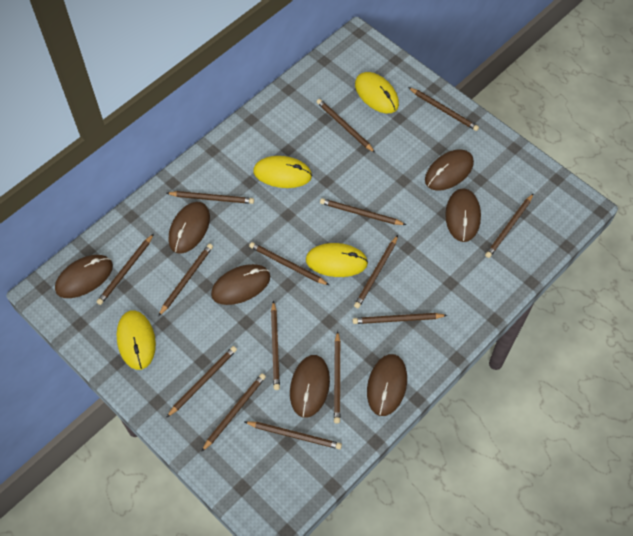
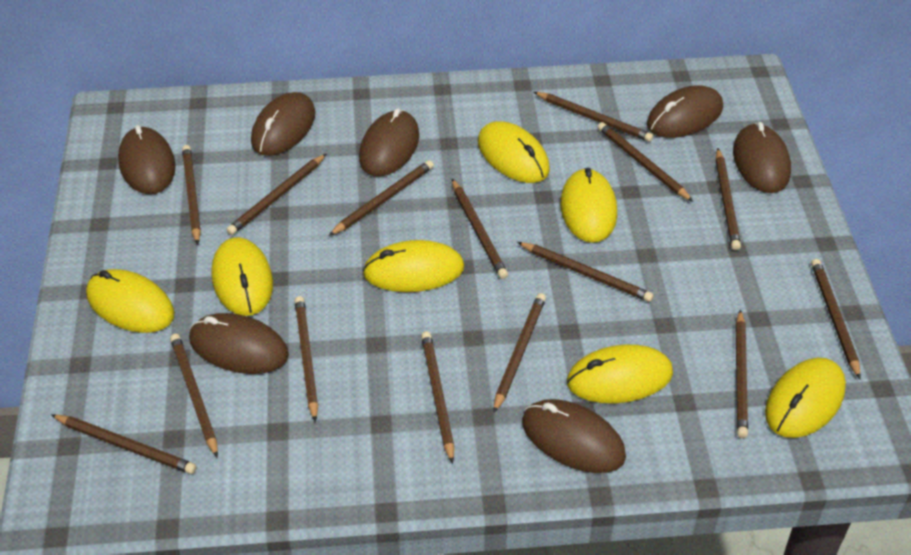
yellow mouse: 4 -> 7

